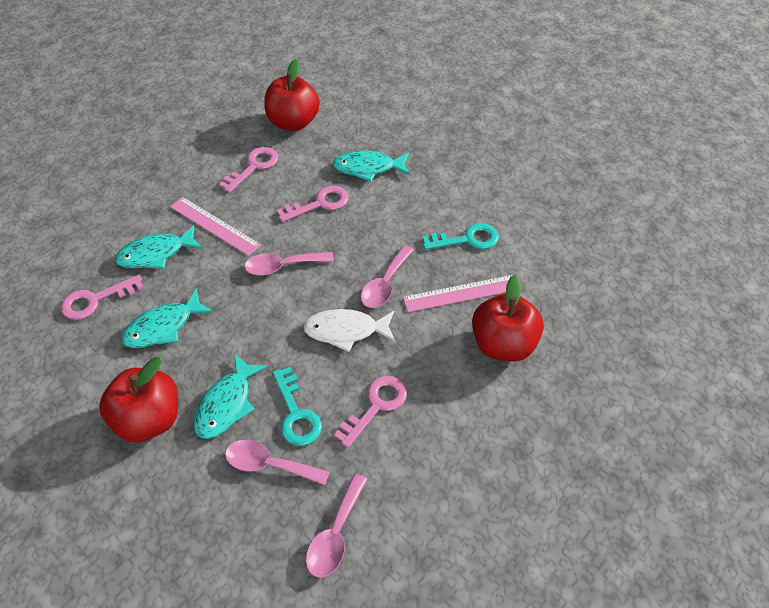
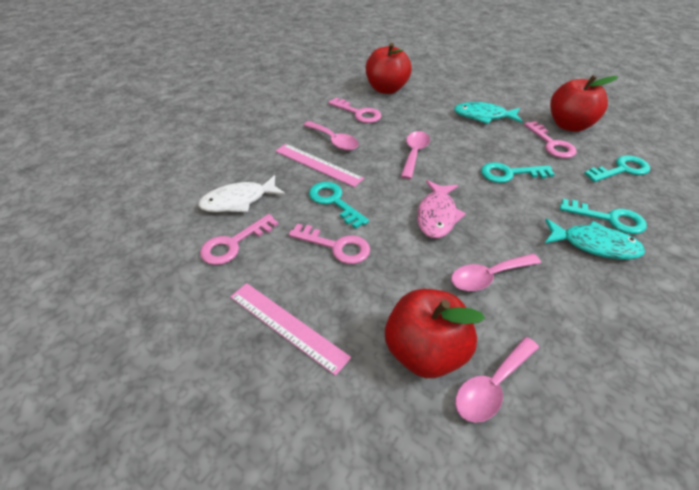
pink fish: 0 -> 1
turquoise fish: 4 -> 2
turquoise key: 2 -> 4

